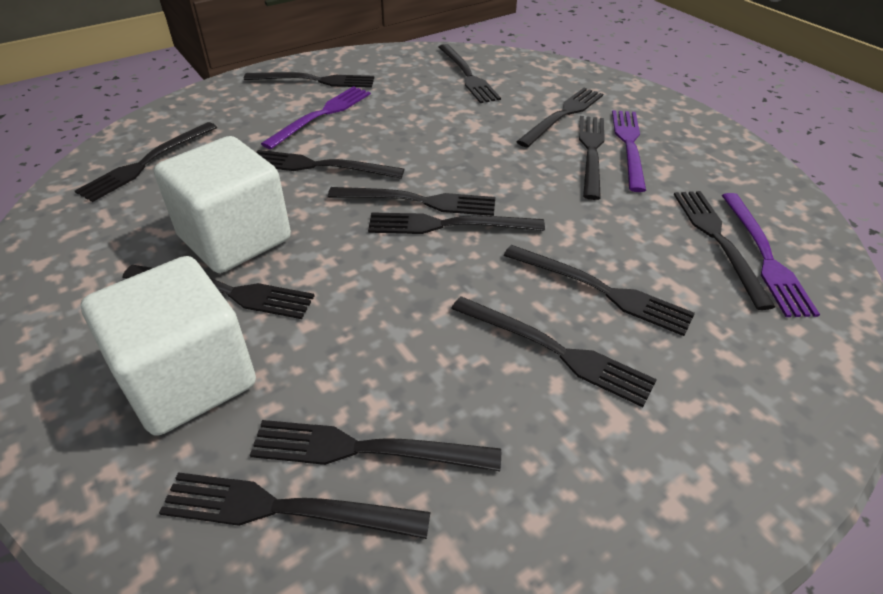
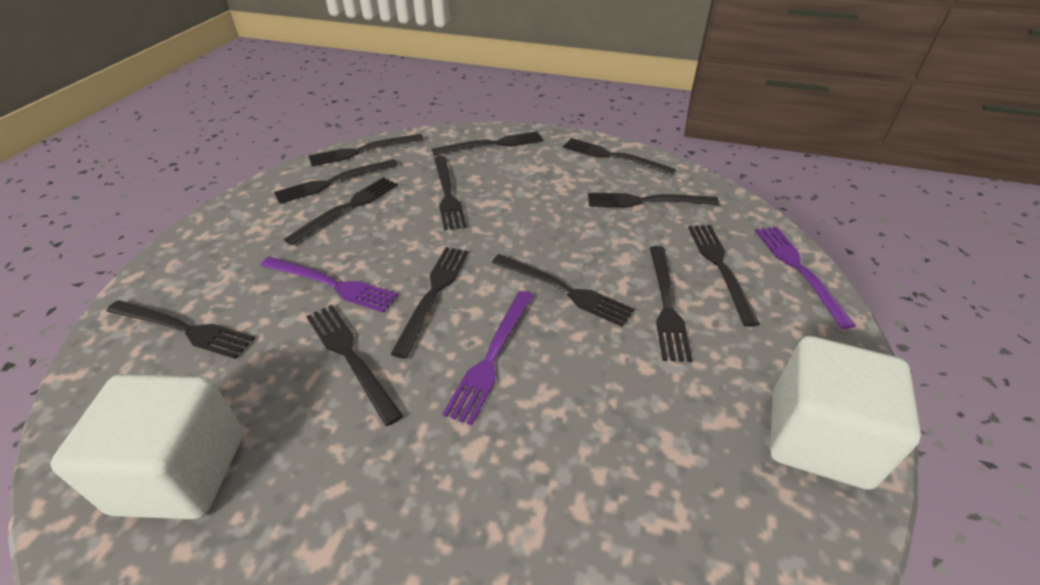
black fork: 14 -> 13

